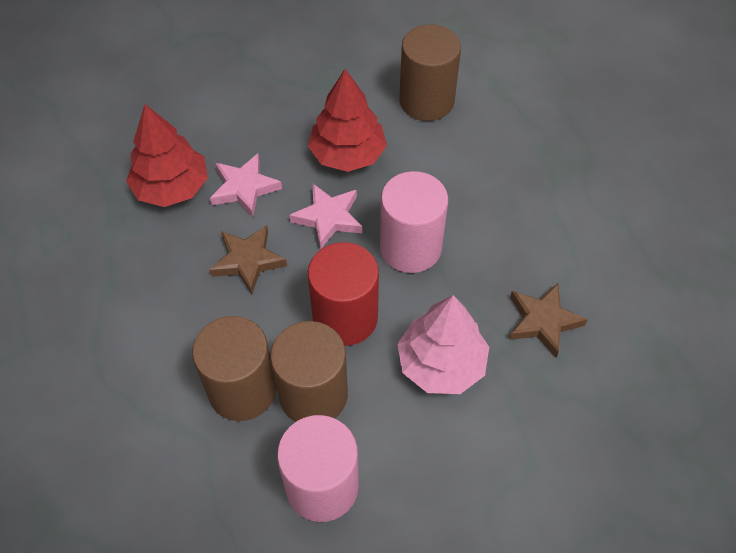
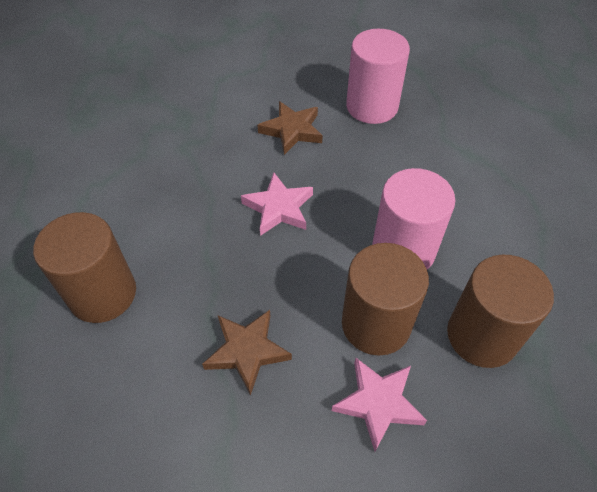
pink tree: 1 -> 0
red cylinder: 1 -> 0
red tree: 2 -> 0

